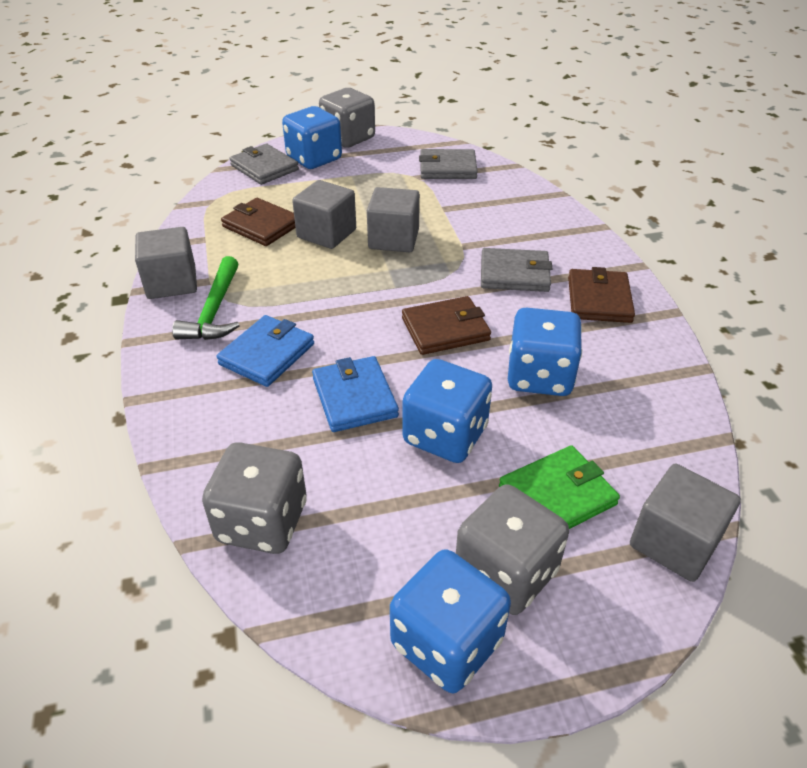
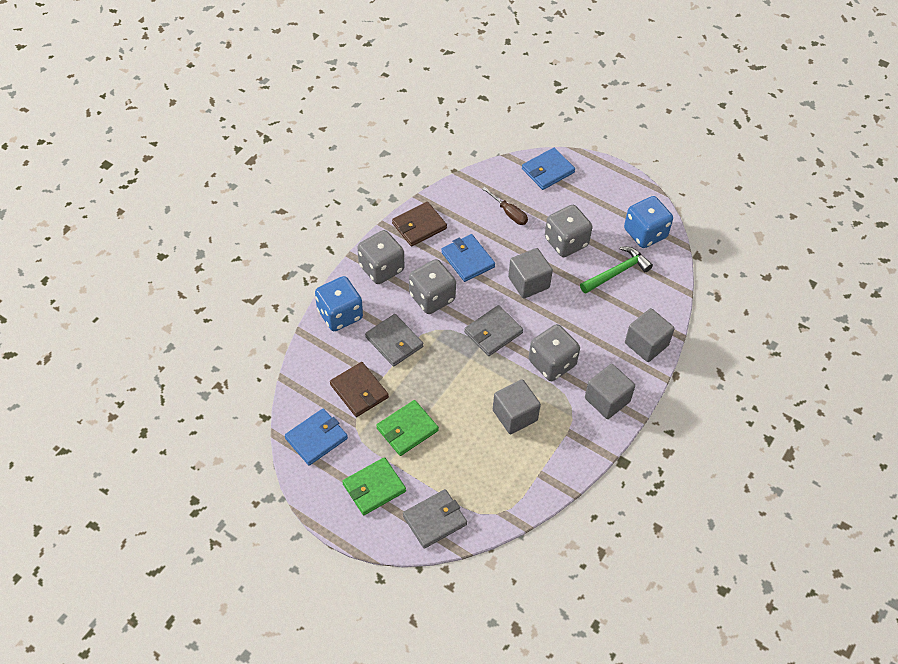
blue dice: 4 -> 2
blue wallet: 2 -> 3
brown screwdriver: 0 -> 1
brown wallet: 3 -> 2
green wallet: 1 -> 2
grey dice: 3 -> 4

